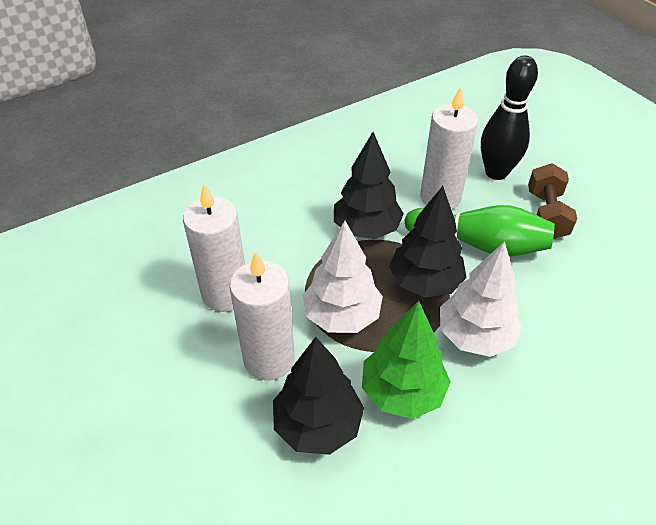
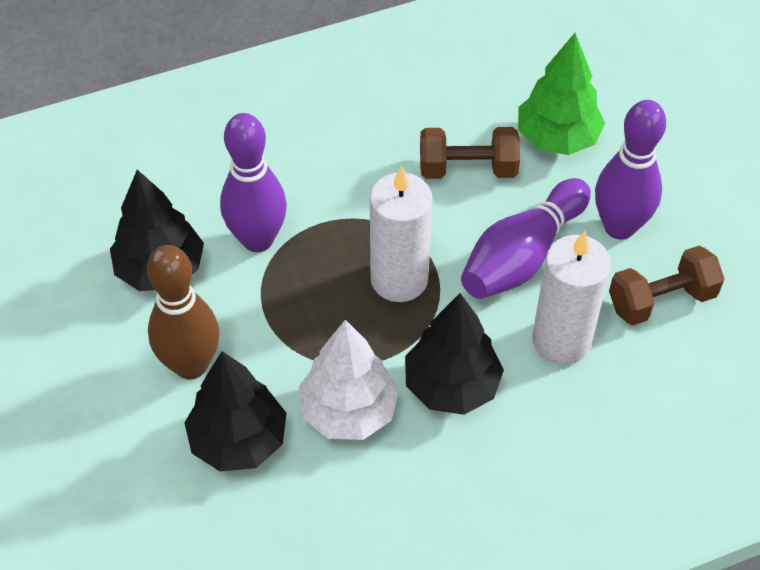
black bowling pin: 1 -> 0
brown bowling pin: 0 -> 1
brown dumbbell: 1 -> 2
green bowling pin: 1 -> 0
purple bowling pin: 0 -> 3
white candle: 3 -> 2
white tree: 2 -> 1

